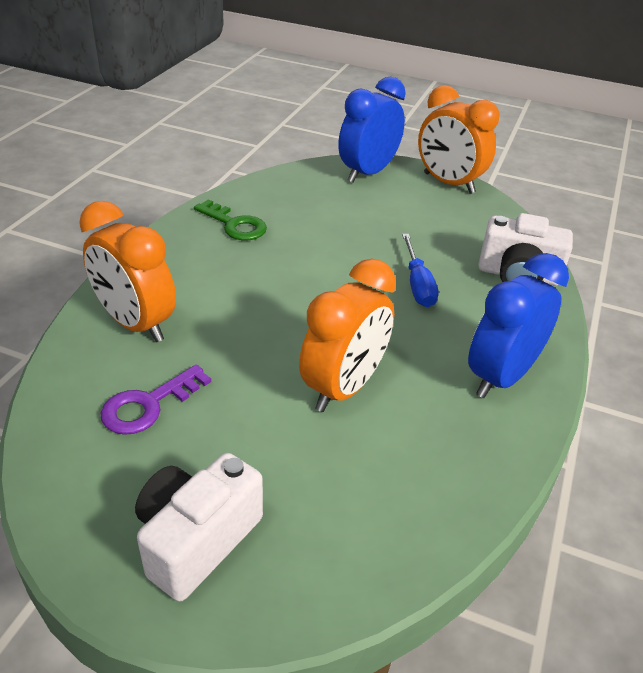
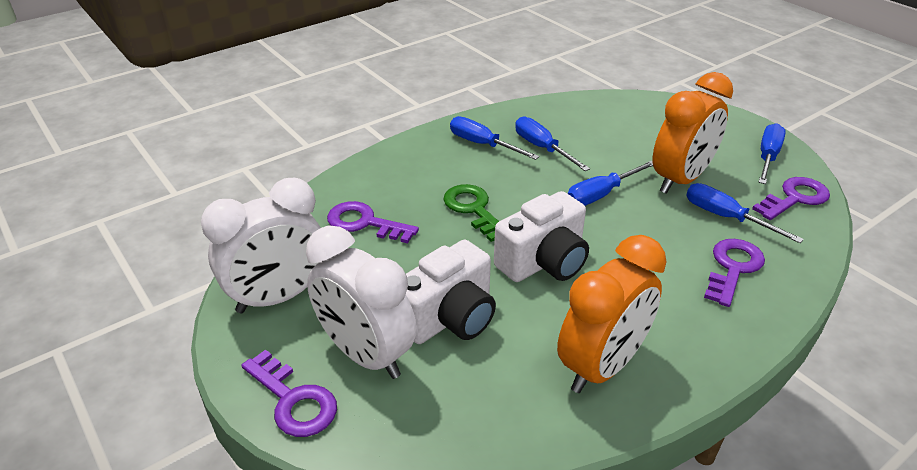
blue clock: 2 -> 0
blue screwdriver: 1 -> 5
orange clock: 3 -> 2
purple key: 1 -> 4
white clock: 0 -> 2

